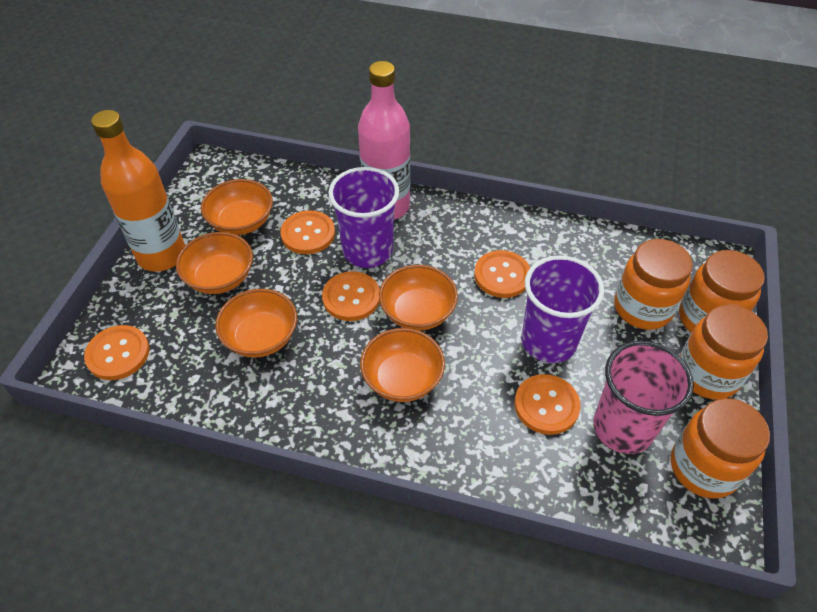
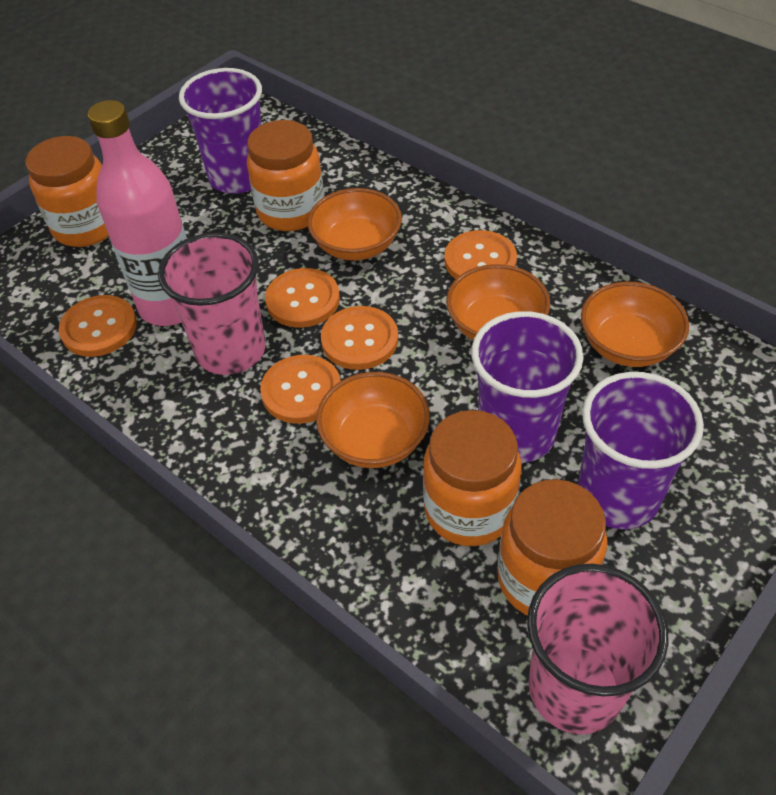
orange bottle: 1 -> 0
orange bowl: 5 -> 4
pink cup: 1 -> 2
purple cup: 2 -> 3

